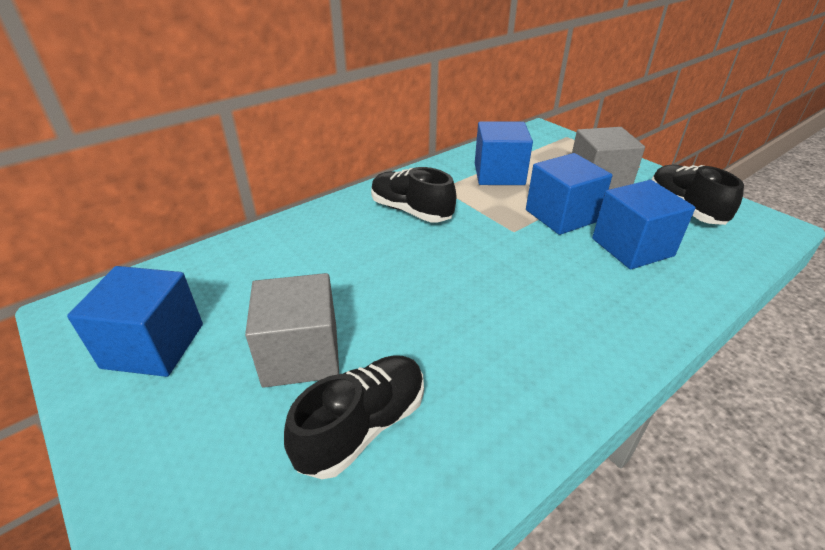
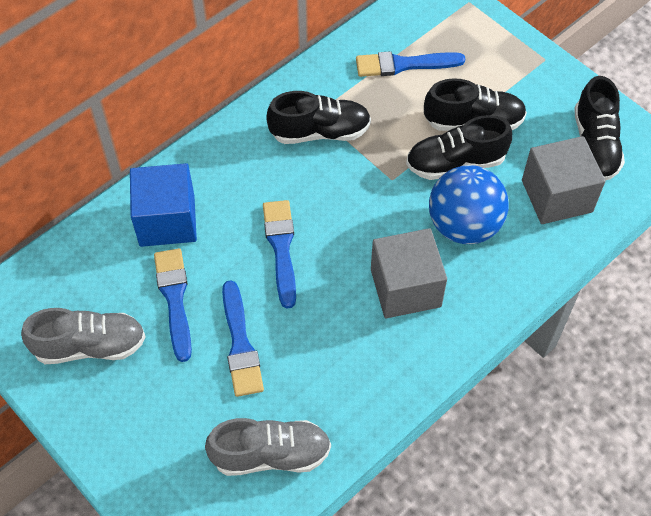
black shoe: 3 -> 4
blue ball: 0 -> 1
blue brush: 0 -> 4
blue cube: 4 -> 1
grey shoe: 0 -> 2

